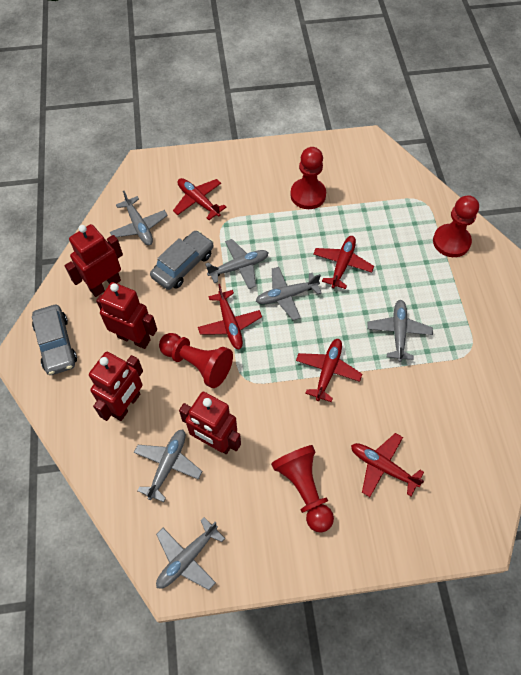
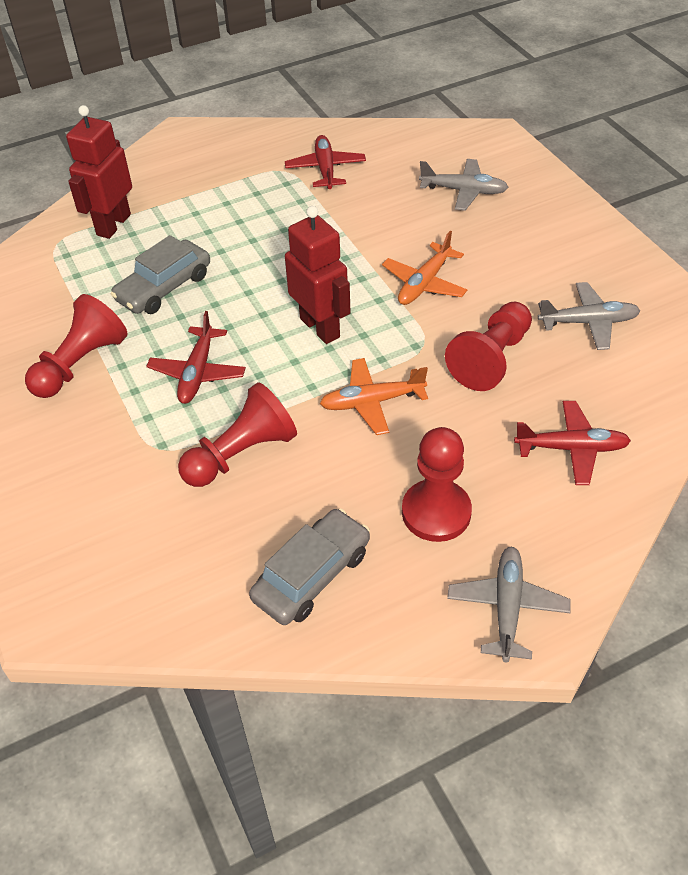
grey plane: 6 -> 3
orange plane: 0 -> 2
red plane: 5 -> 3
red robot: 4 -> 2

